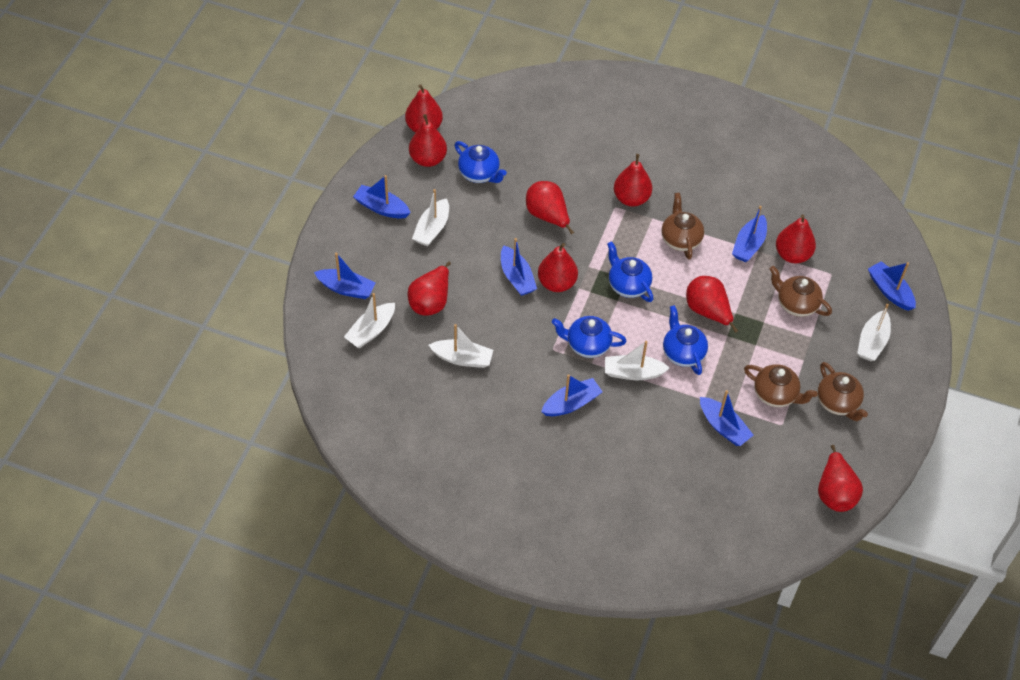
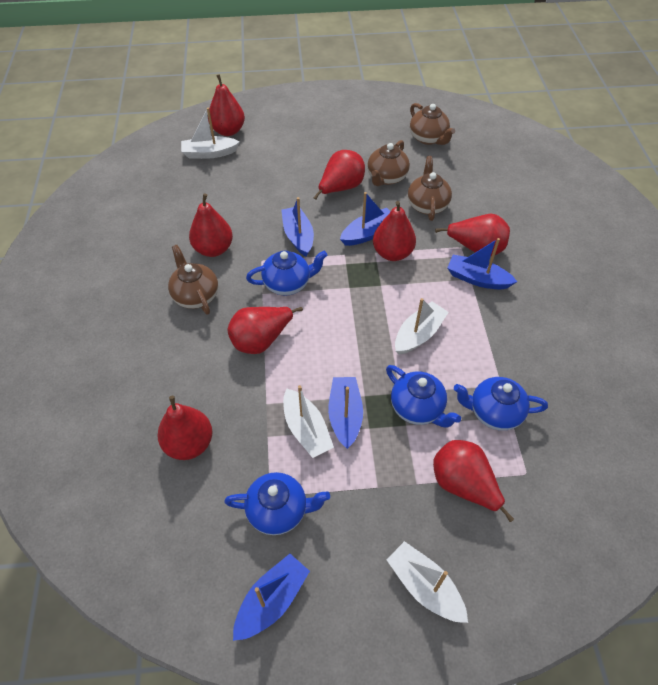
blue boat: 7 -> 5
red pear: 9 -> 8
white boat: 5 -> 4

